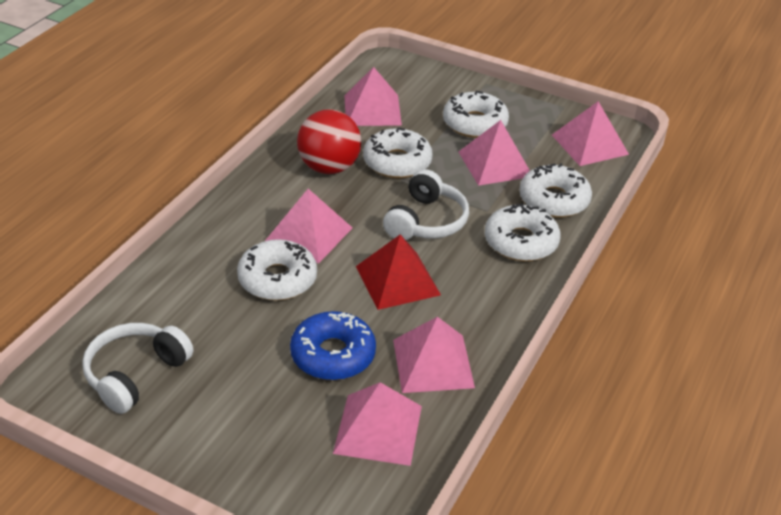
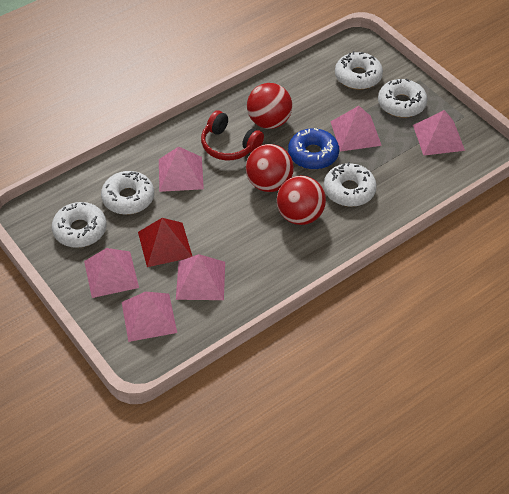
red ball: 1 -> 3
red headphones: 0 -> 1
white headphones: 2 -> 0

